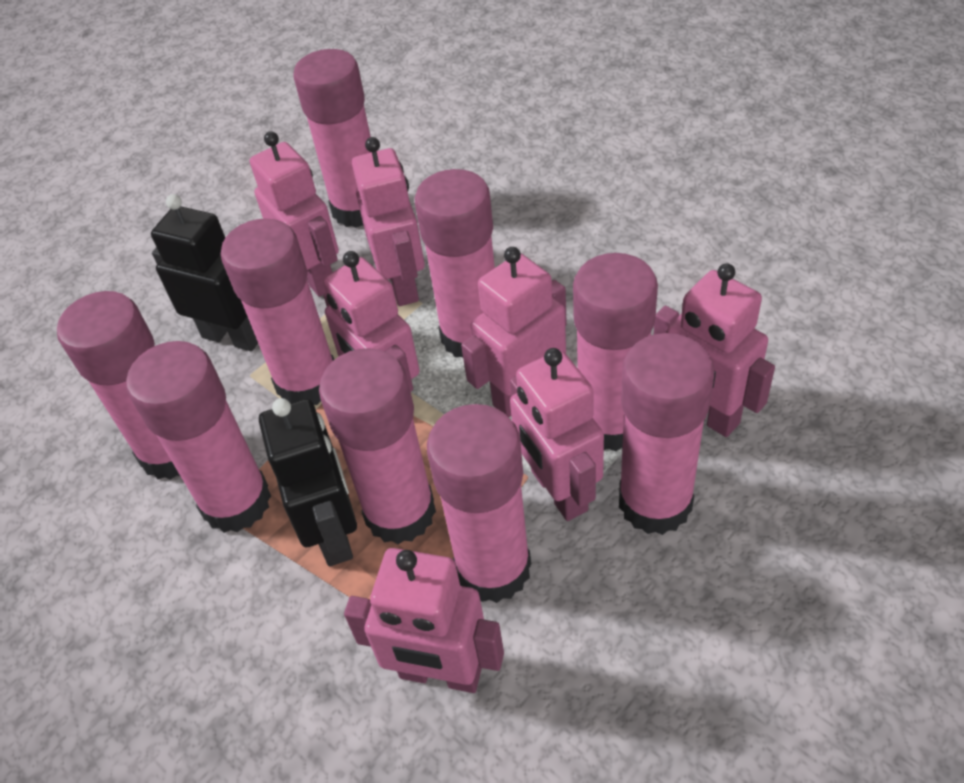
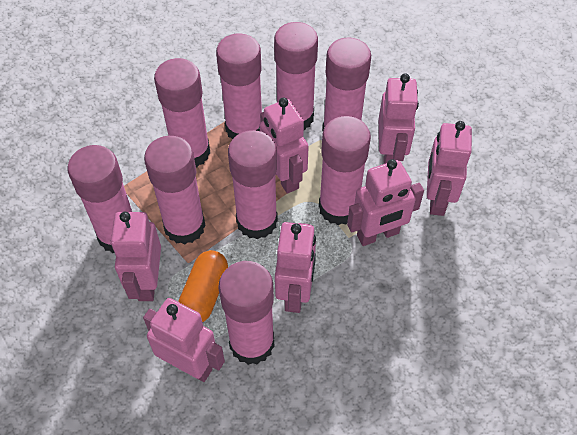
black robot: 2 -> 0
orange capsule: 0 -> 1

